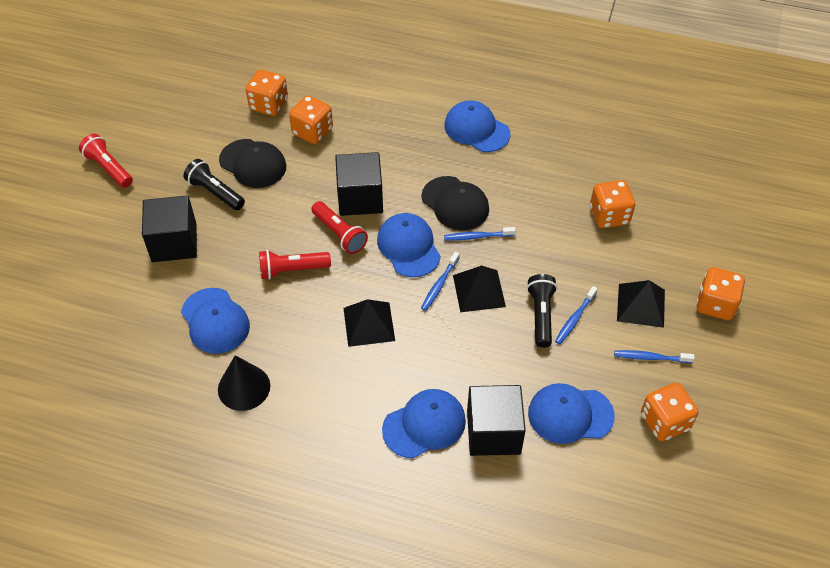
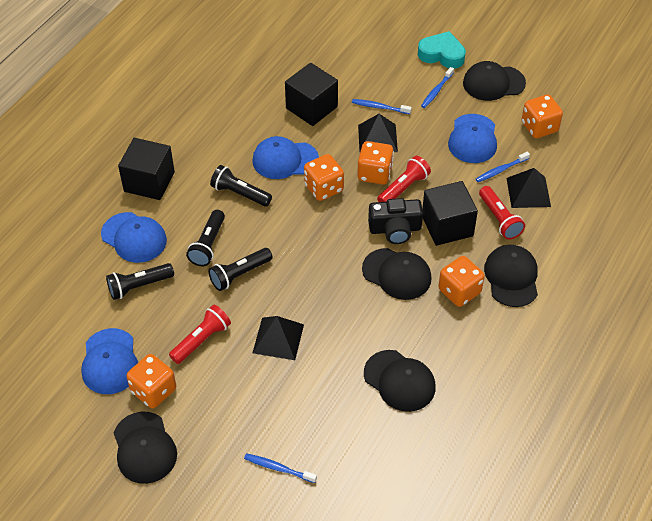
black camera: 0 -> 1
black cap: 2 -> 5
black cone: 1 -> 0
black flashlight: 2 -> 4
blue cap: 5 -> 4
turquoise heart: 0 -> 1

